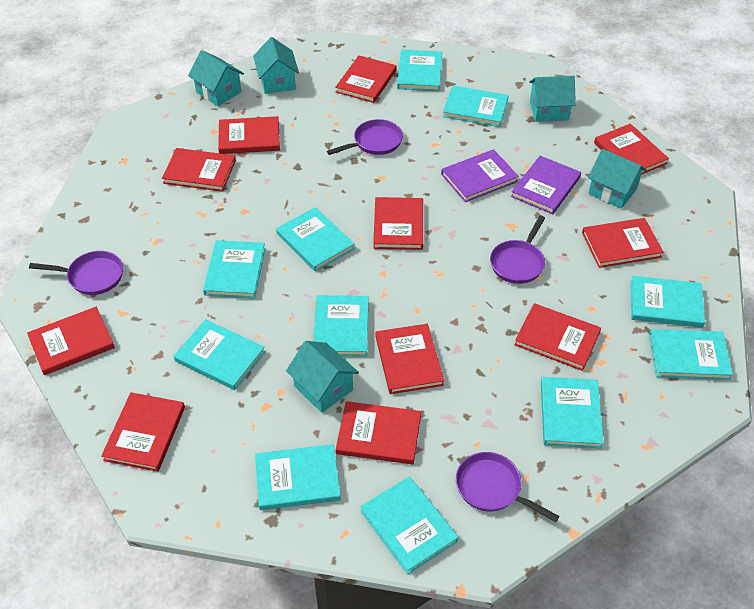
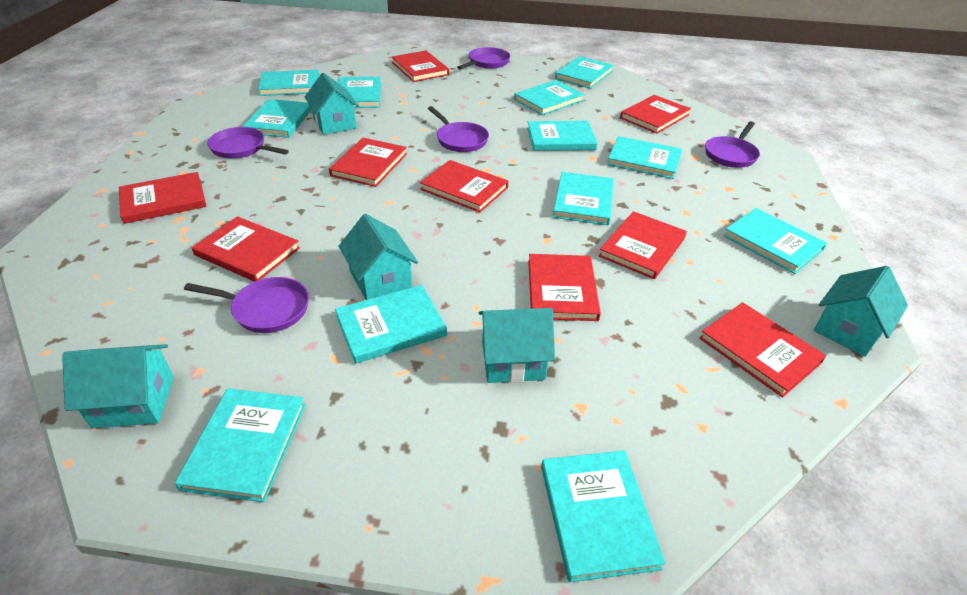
purple book: 2 -> 0
purple pan: 4 -> 5
red book: 11 -> 9
turquoise book: 11 -> 12

